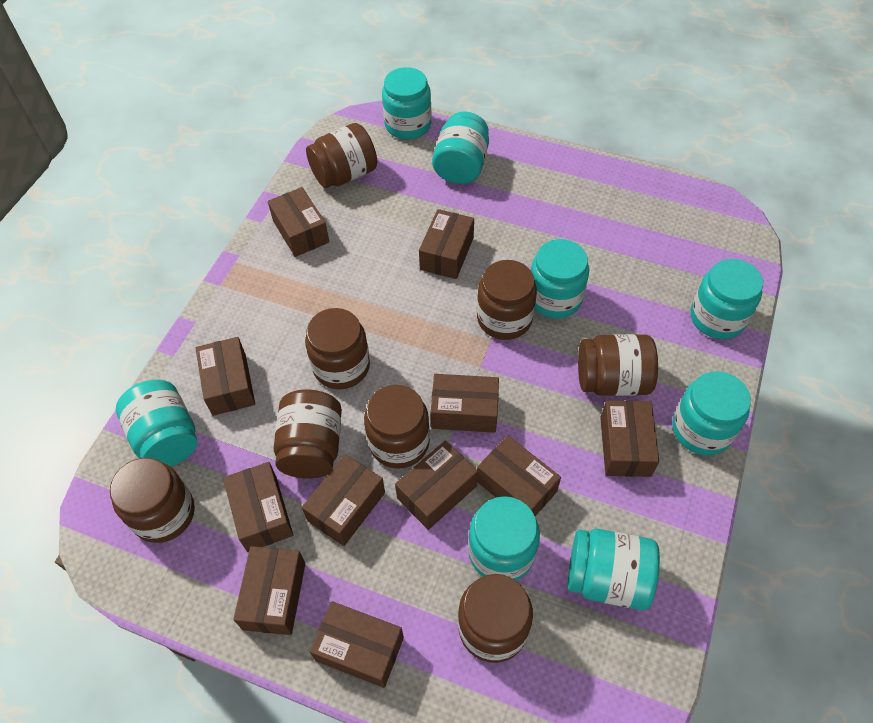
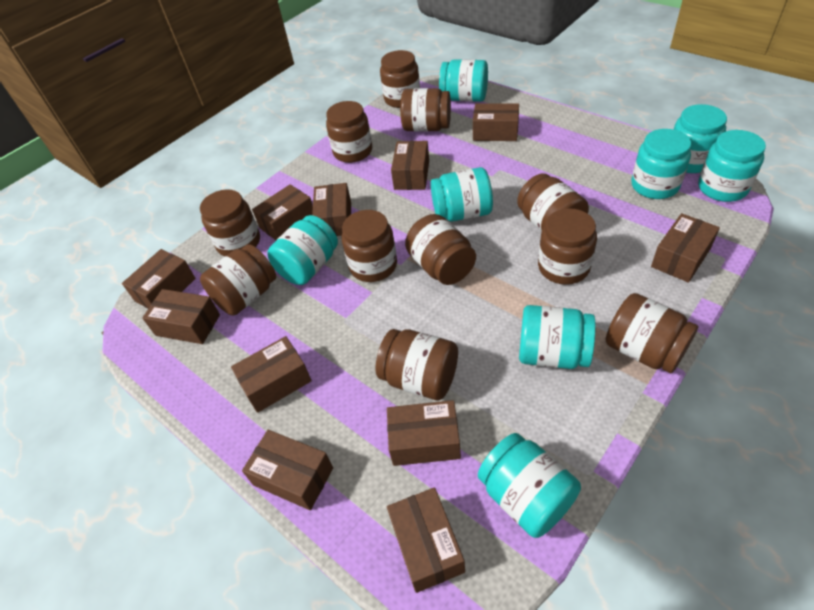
brown jar: 8 -> 11

